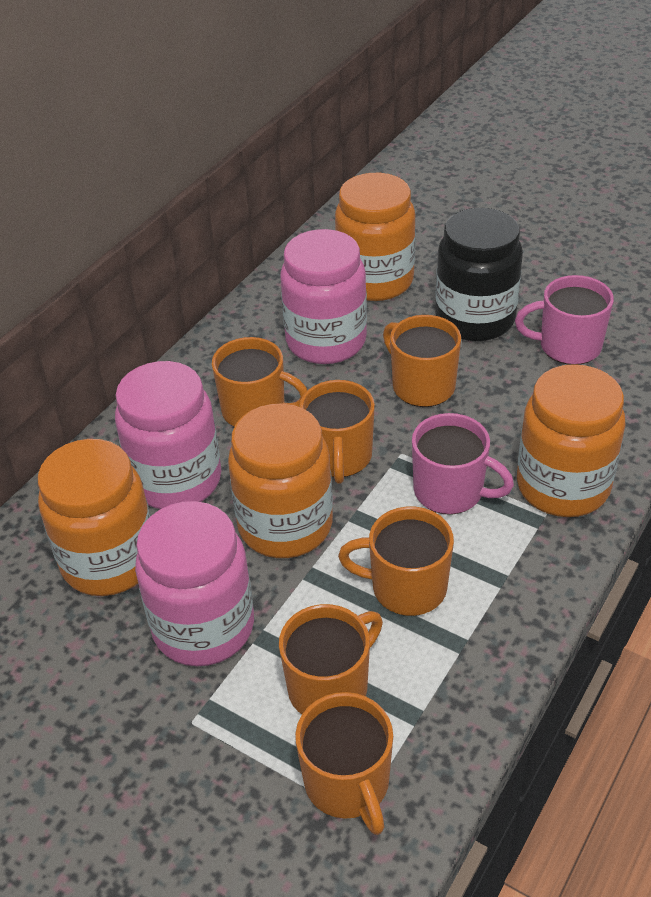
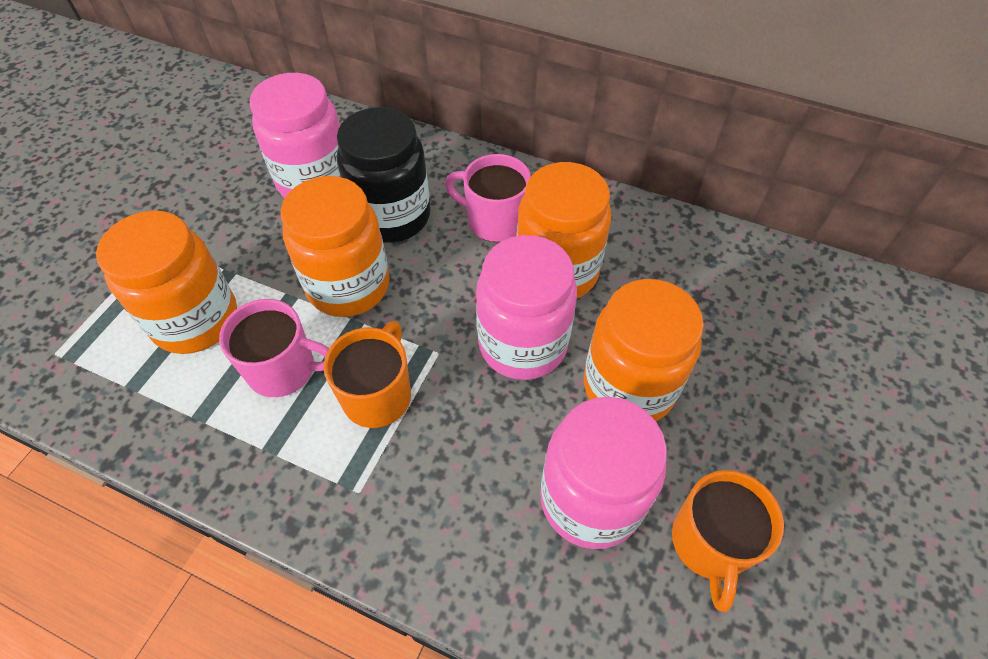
orange mug: 6 -> 2

